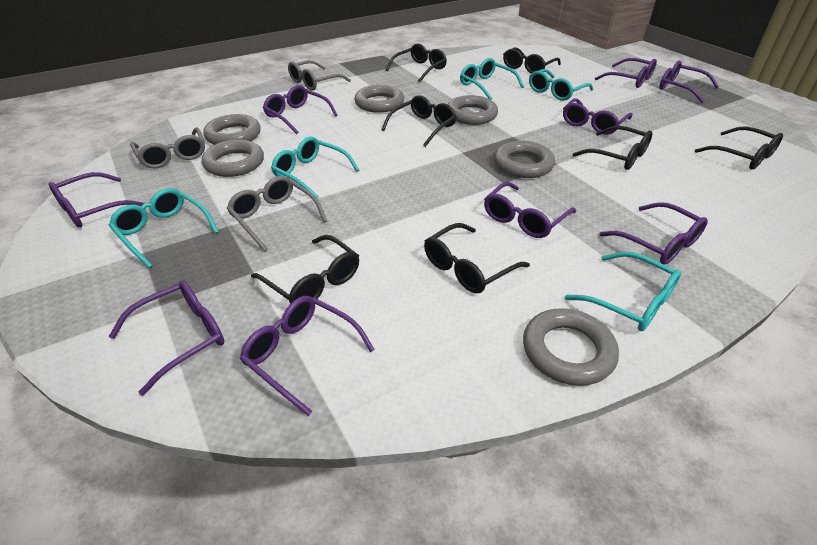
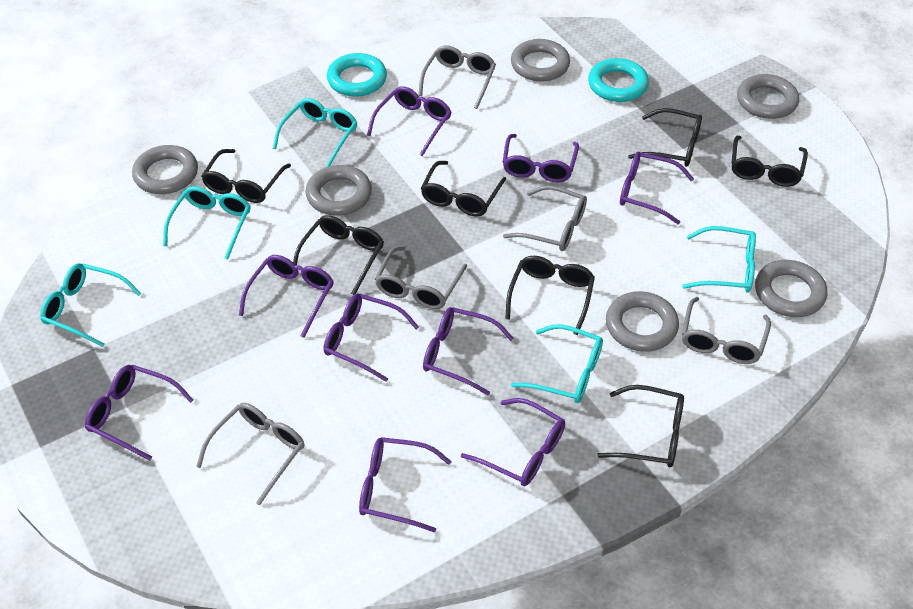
grey glasses: 3 -> 5
turquoise ring: 0 -> 2

